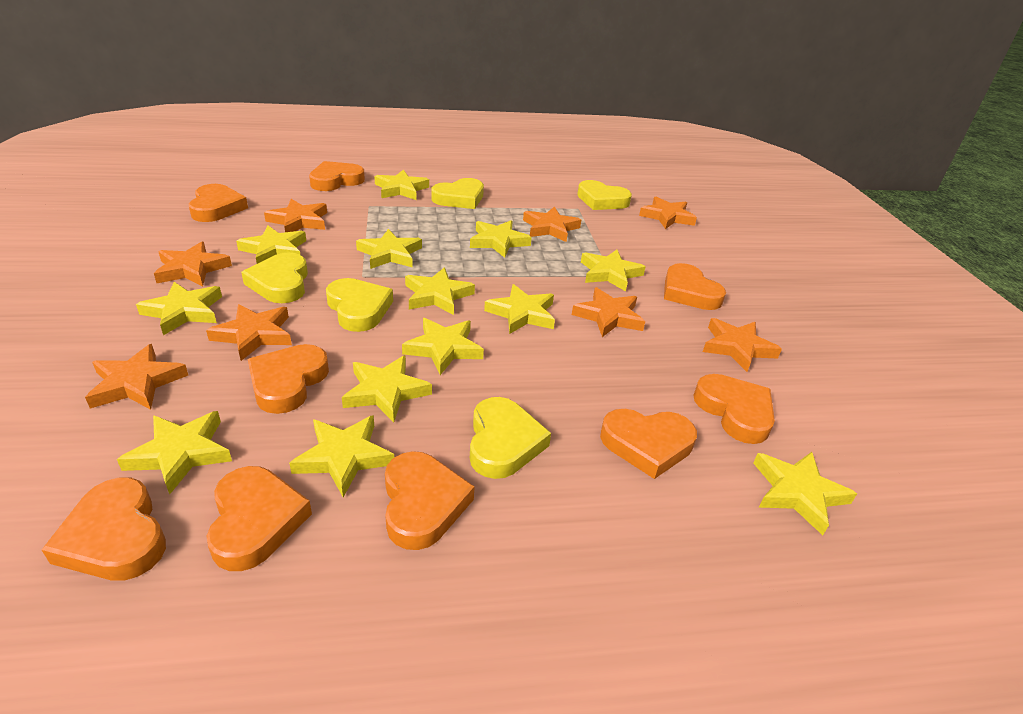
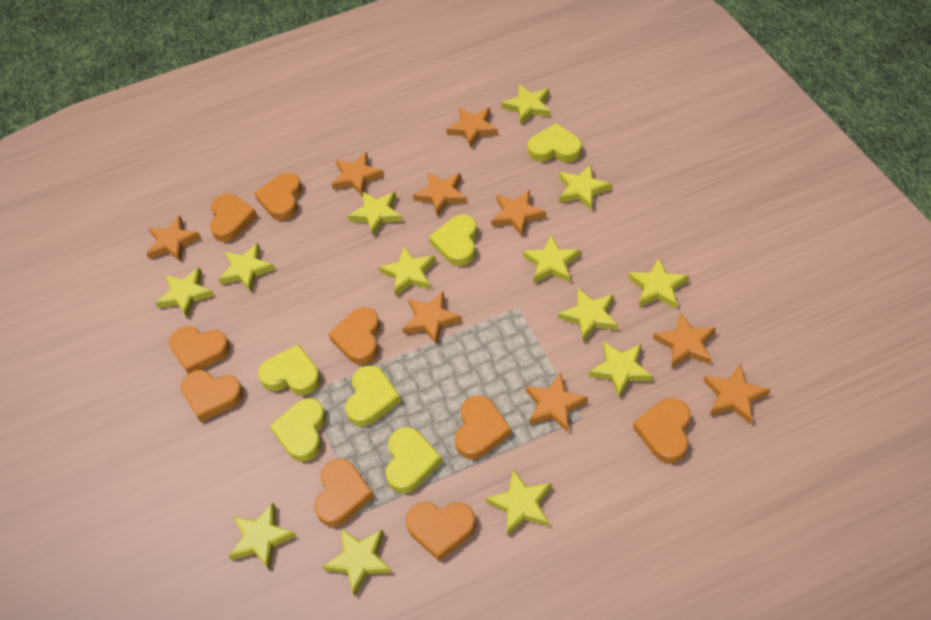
orange star: 8 -> 9
yellow heart: 5 -> 6

